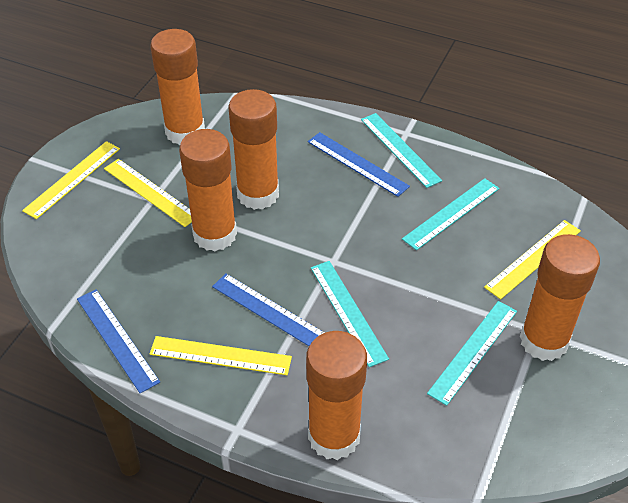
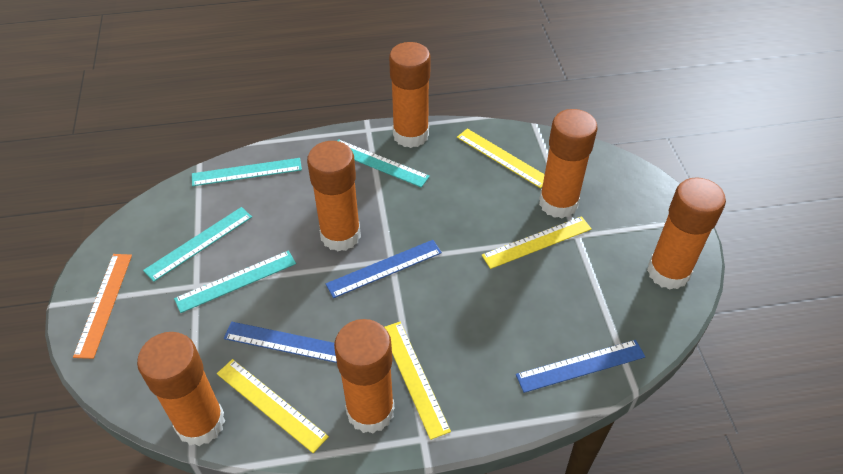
orange glue stick: 5 -> 6
orange ruler: 0 -> 1

